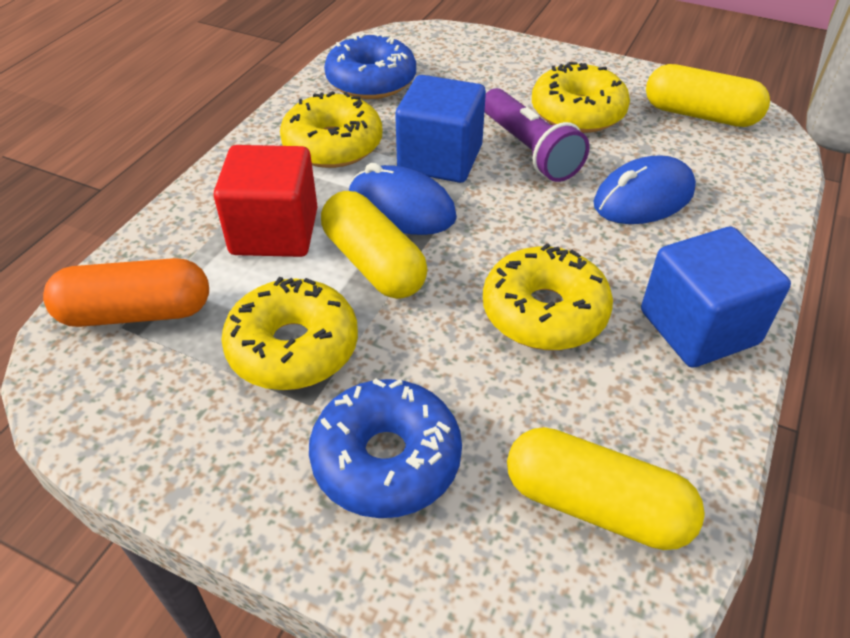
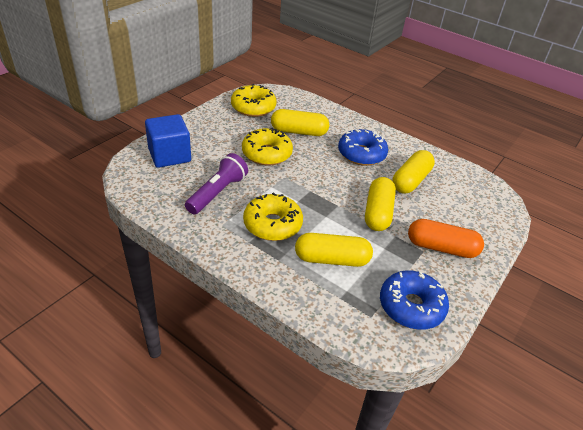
blue cube: 2 -> 1
blue mouse: 2 -> 0
red cube: 1 -> 0
yellow capsule: 3 -> 4
yellow donut: 4 -> 3

